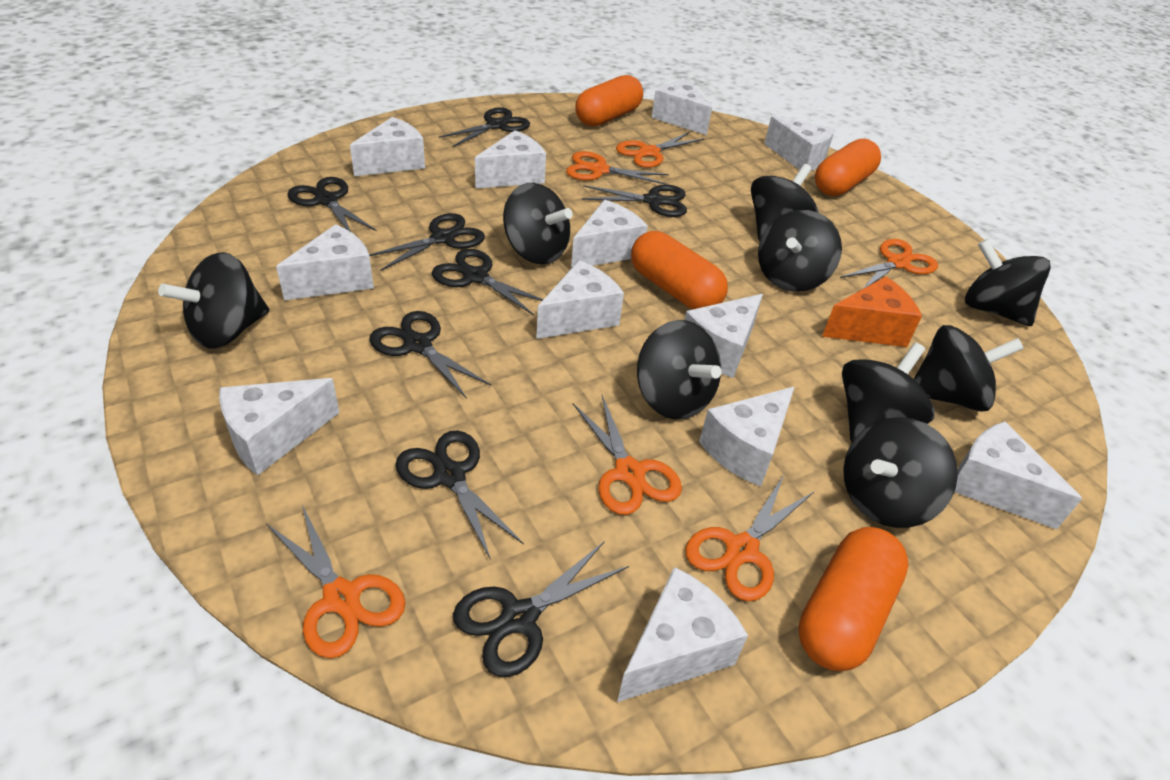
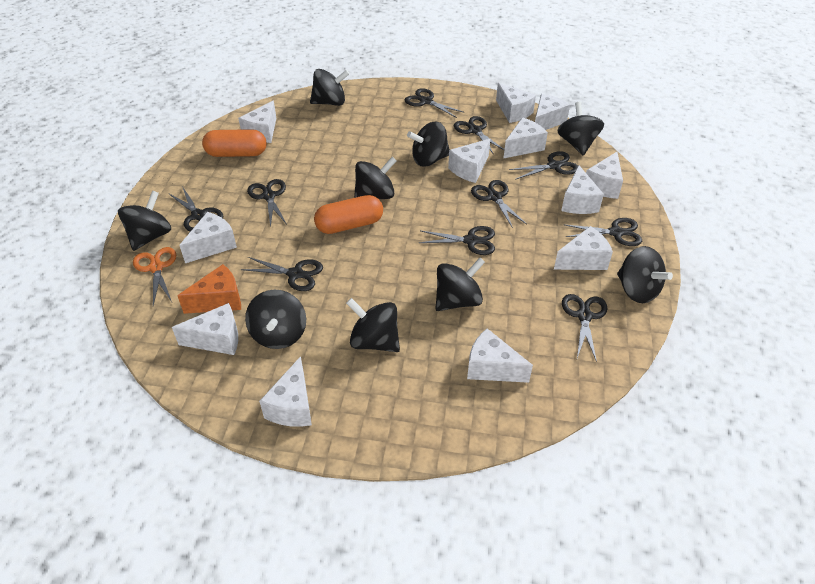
black scissors: 8 -> 10
orange capsule: 4 -> 2
orange scissors: 6 -> 1

